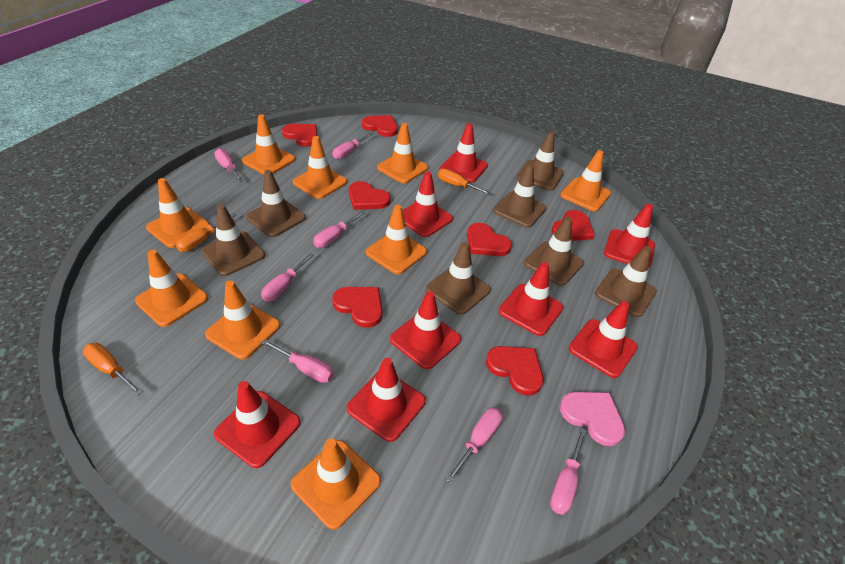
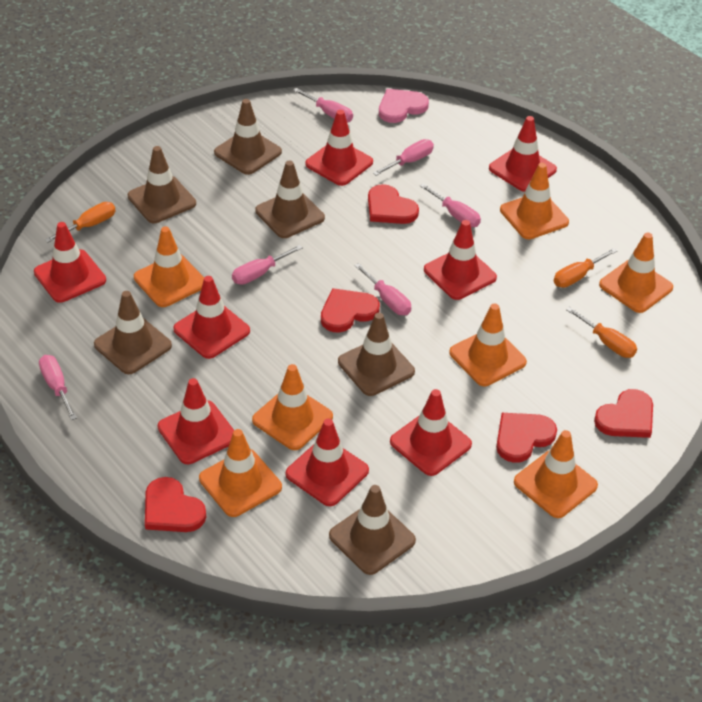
brown traffic cone: 7 -> 6
orange traffic cone: 9 -> 7
pink screwdriver: 7 -> 6
red heart: 7 -> 5

